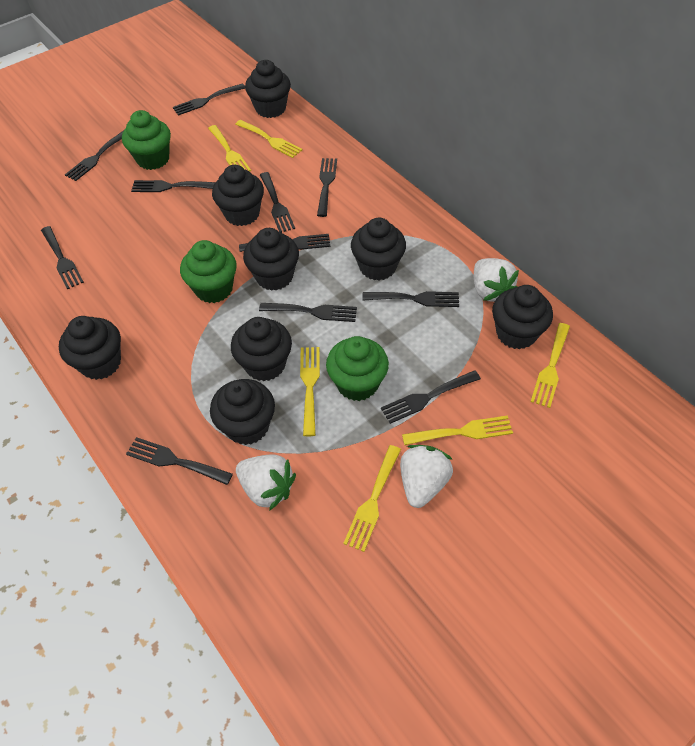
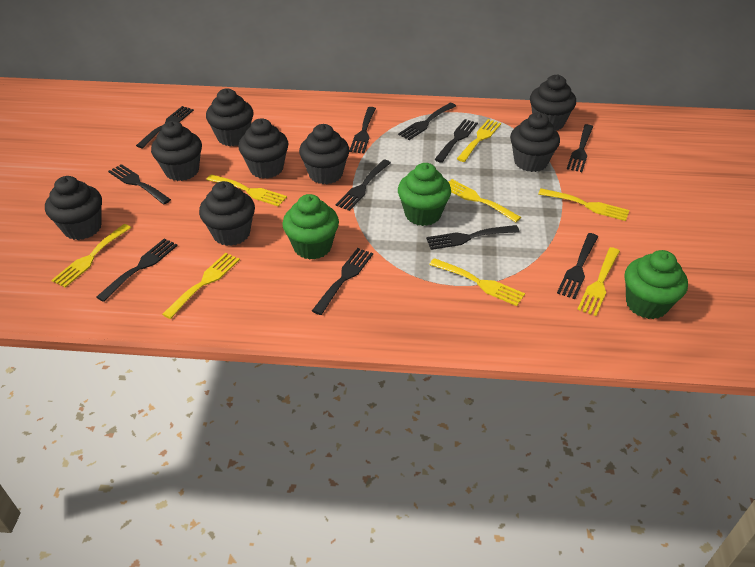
white strawberry: 3 -> 0
yellow fork: 6 -> 8

